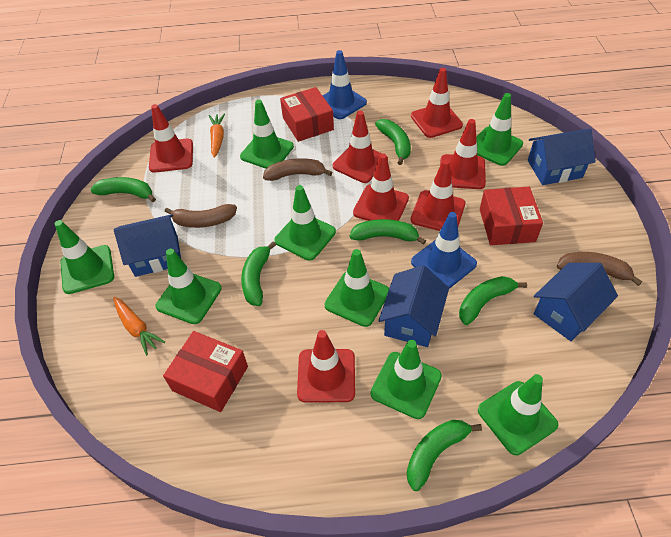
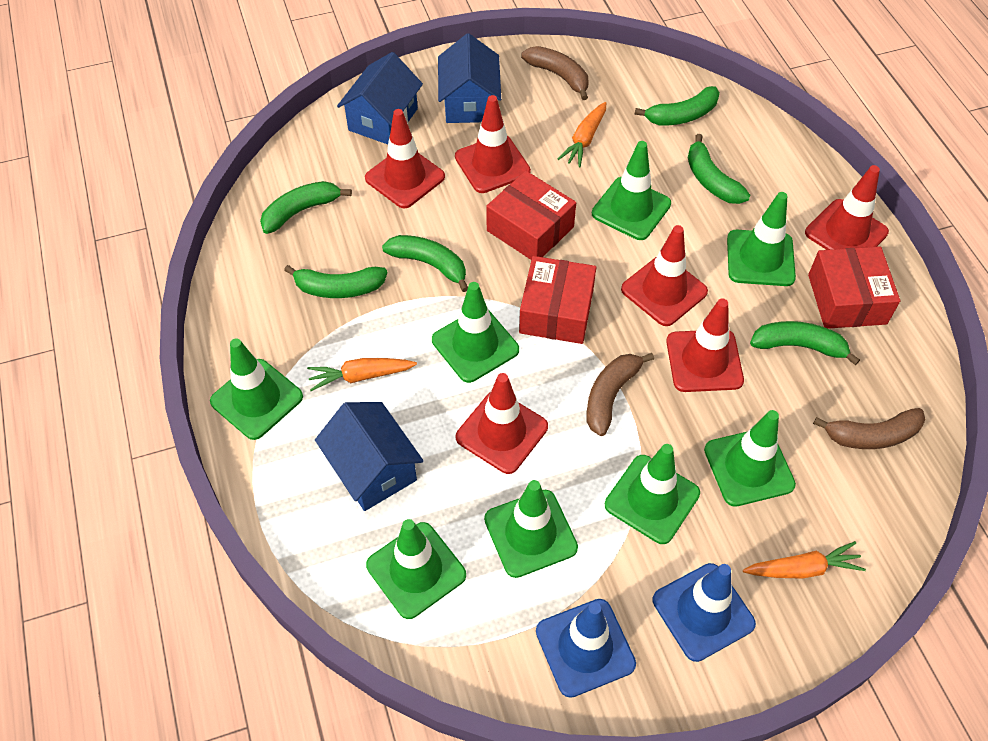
blue house: 4 -> 3
orange carrot: 2 -> 3
red traffic cone: 7 -> 6

